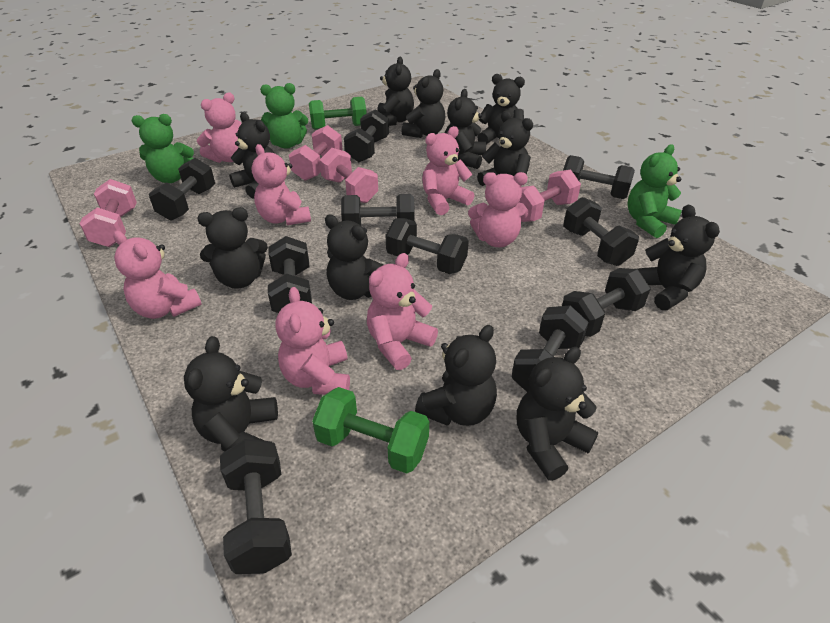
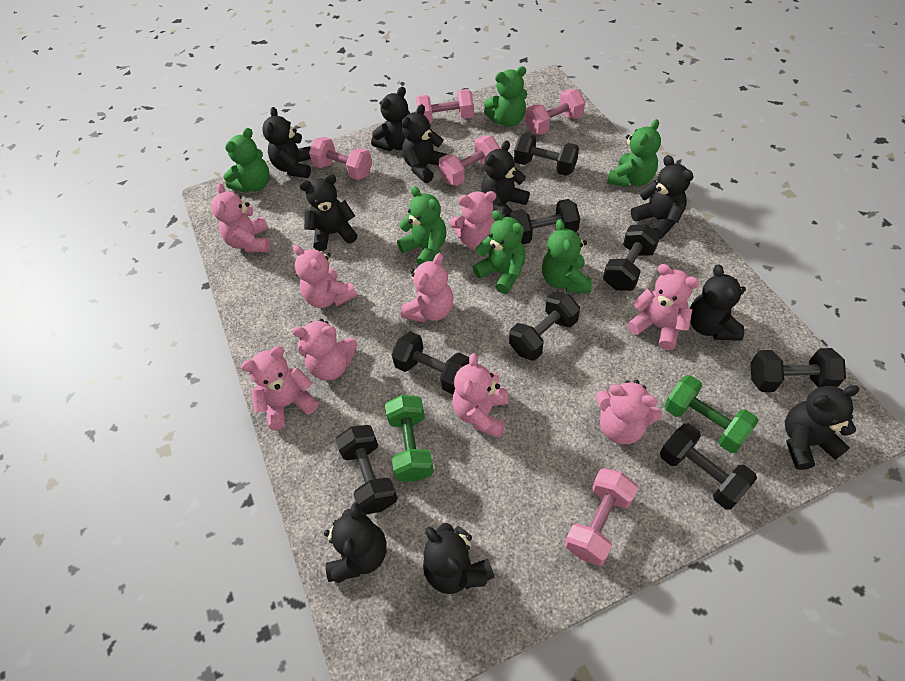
black dumbbell: 10 -> 8
black teddy bear: 12 -> 10
green teddy bear: 3 -> 6
pink dumbbell: 4 -> 5
pink teddy bear: 7 -> 9

